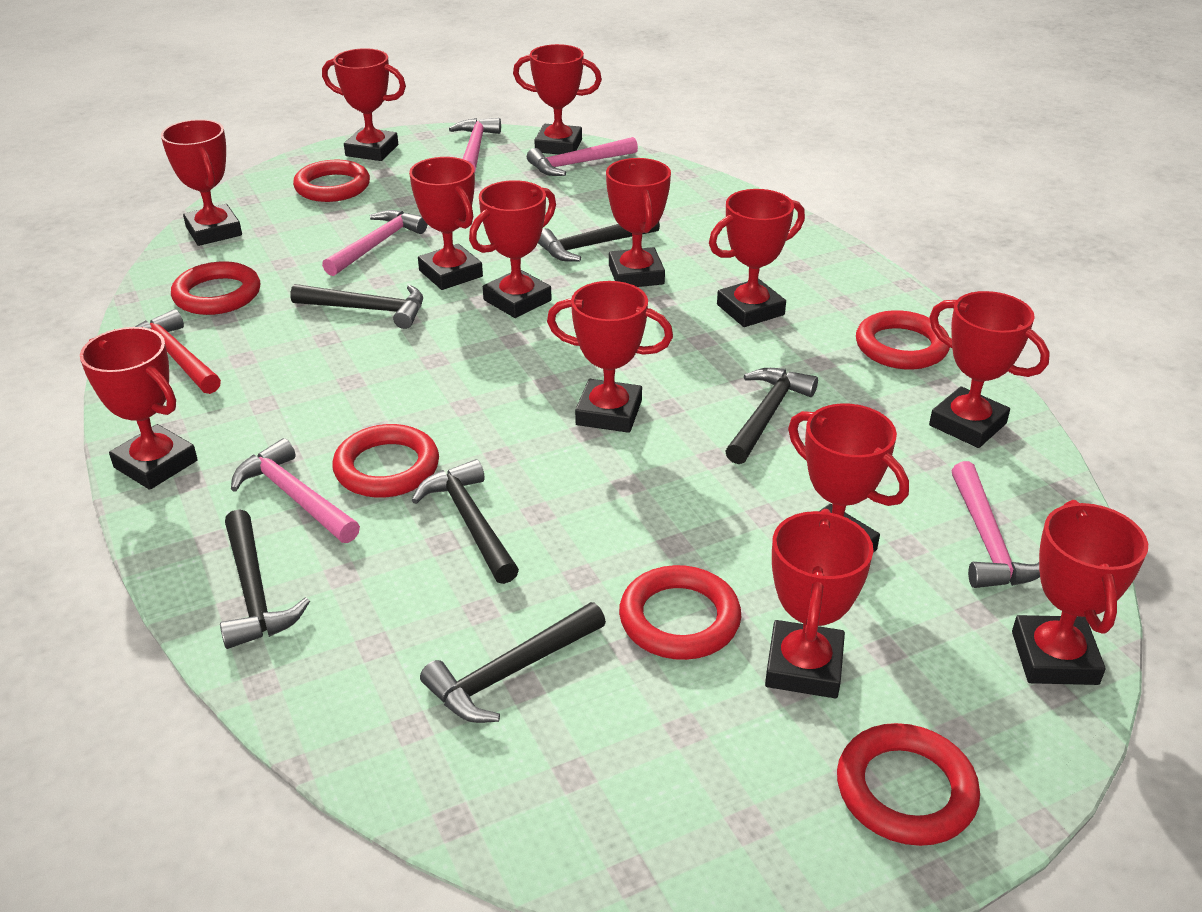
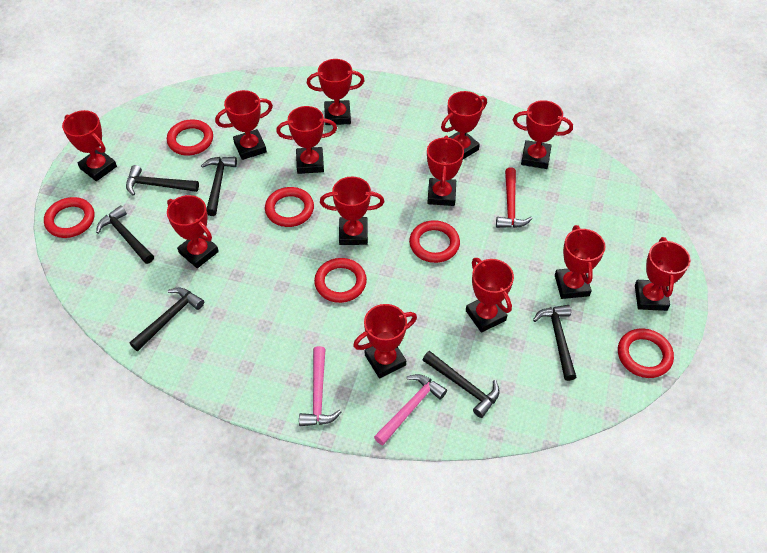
pink hammer: 5 -> 2

